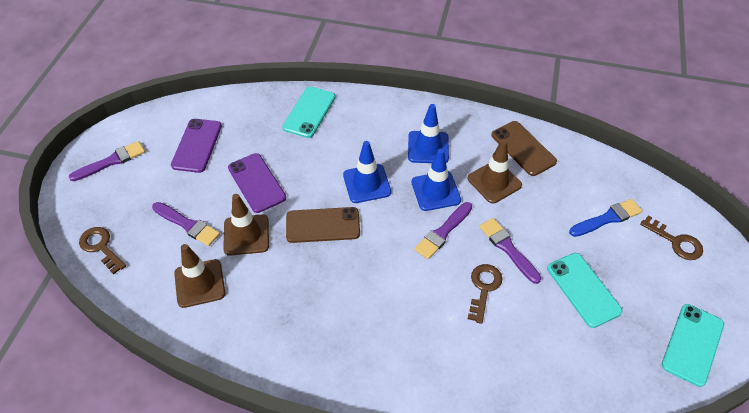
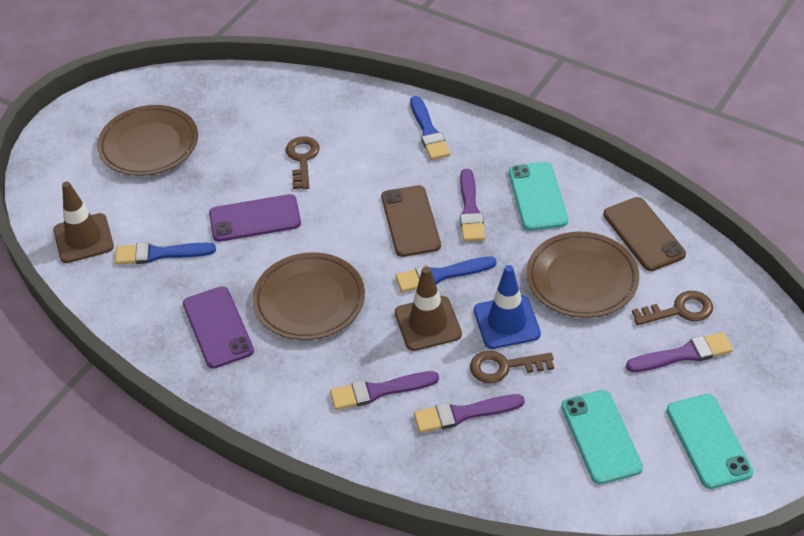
blue brush: 1 -> 3
blue traffic cone: 3 -> 1
brown plate: 0 -> 3
brown traffic cone: 3 -> 2

